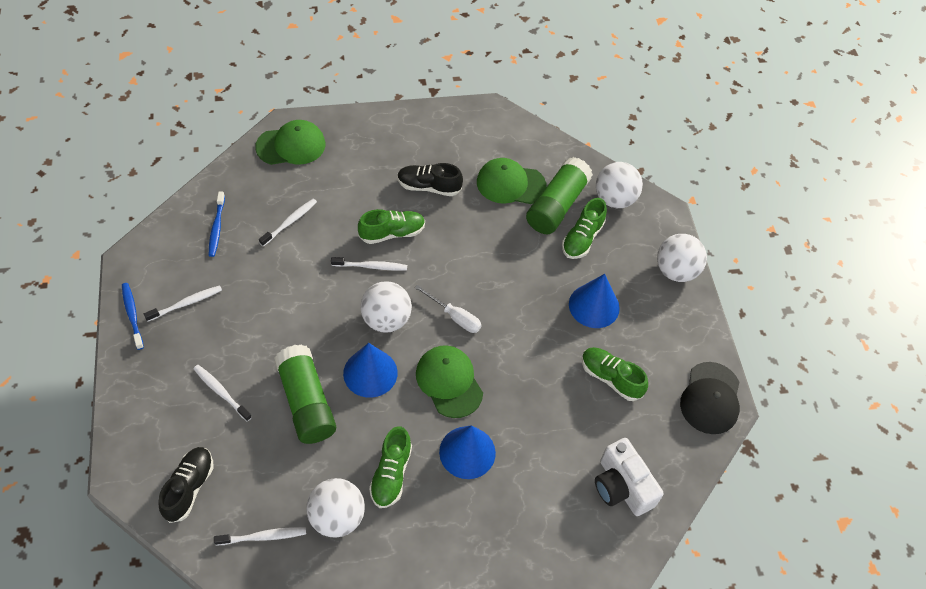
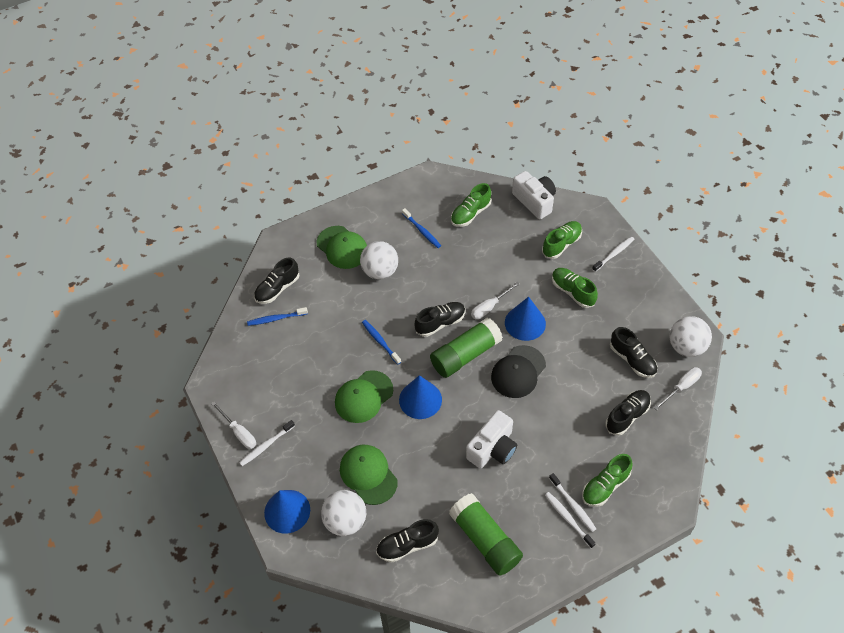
black shoe: 2 -> 5
blue toothbrush: 2 -> 3
white ball: 4 -> 3
white camera: 1 -> 2
white screwdriver: 1 -> 3
white toothbrush: 5 -> 4

